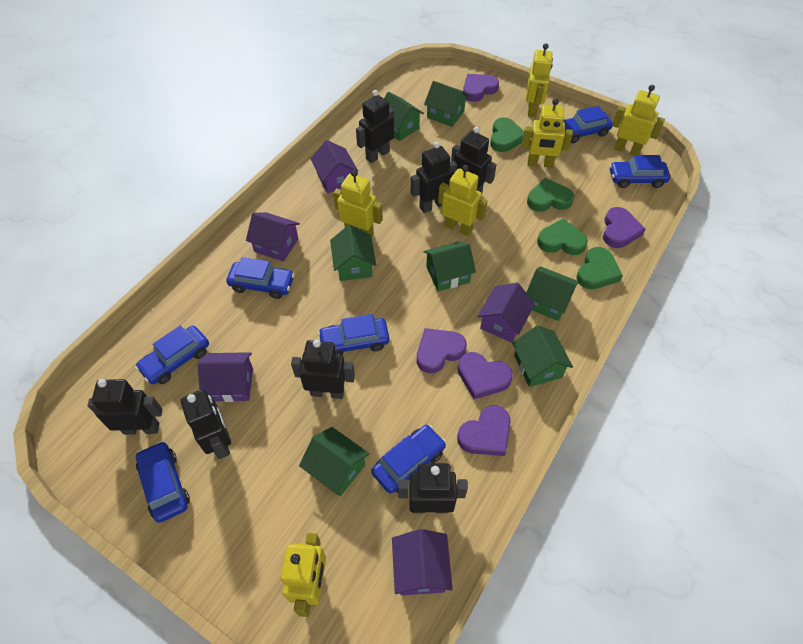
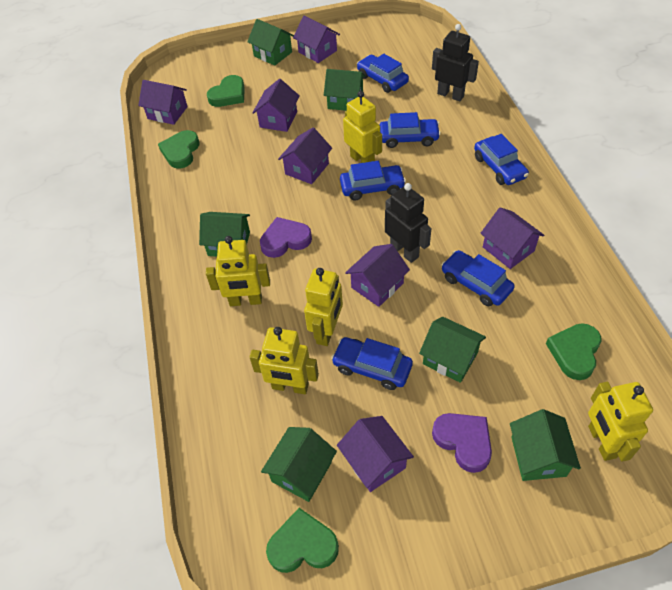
black robot: 7 -> 2
blue car: 7 -> 6
green house: 7 -> 6
purple heart: 5 -> 2
purple house: 5 -> 7
yellow robot: 6 -> 5

